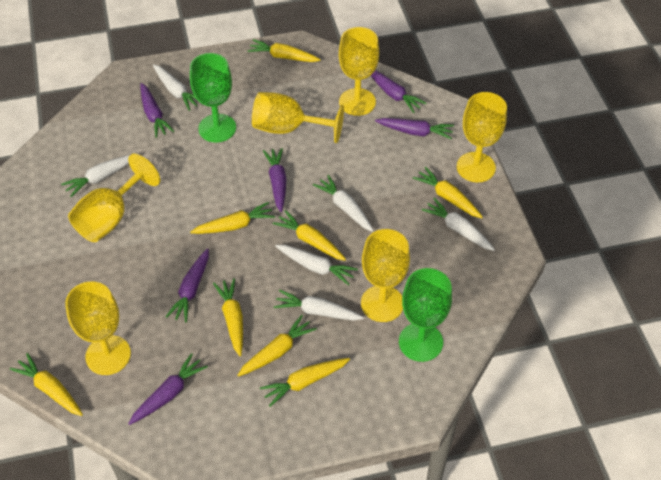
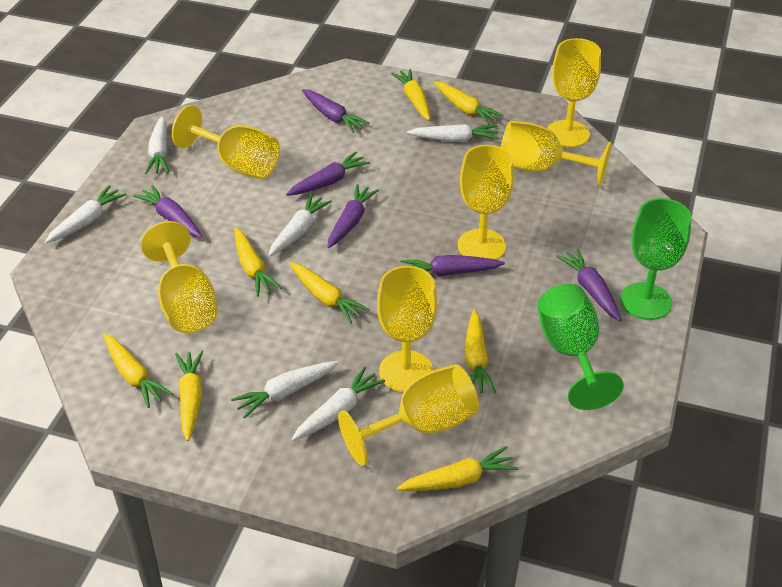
yellow goblet: 6 -> 7

